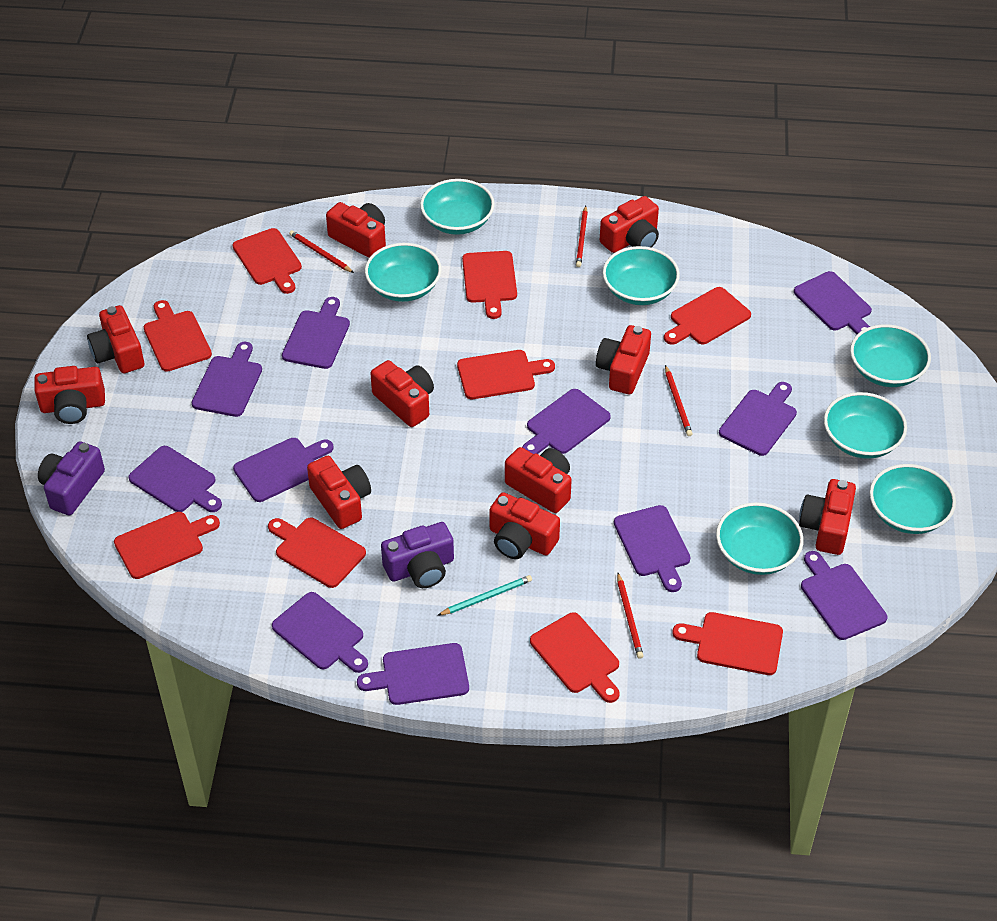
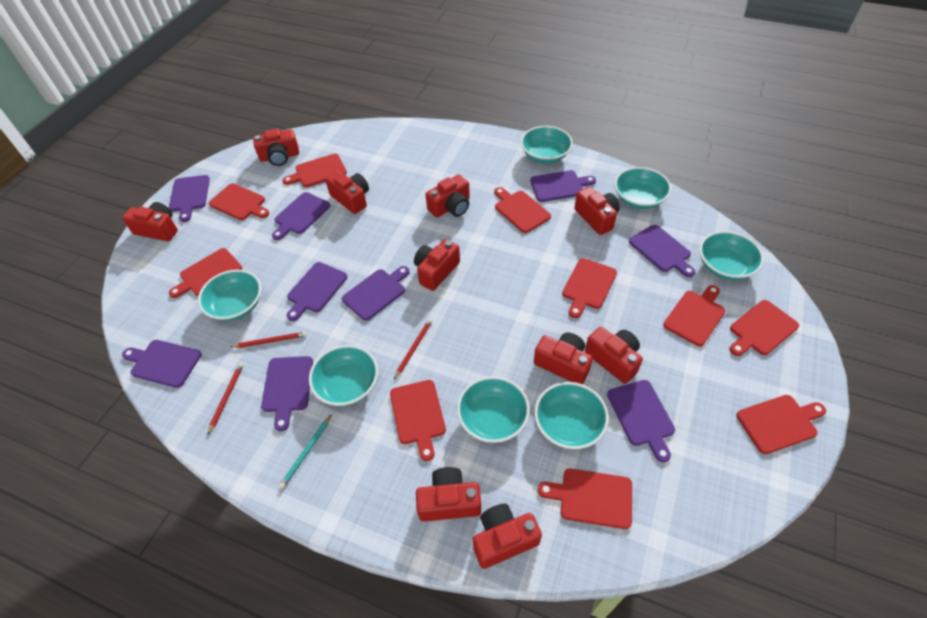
purple camera: 2 -> 0
purple cutting board: 11 -> 9
red cutting board: 9 -> 10
red pencil: 4 -> 3

